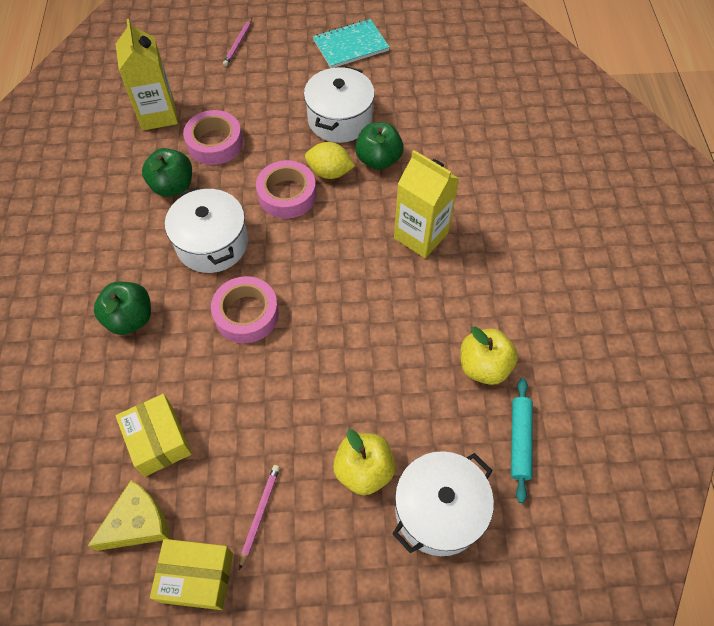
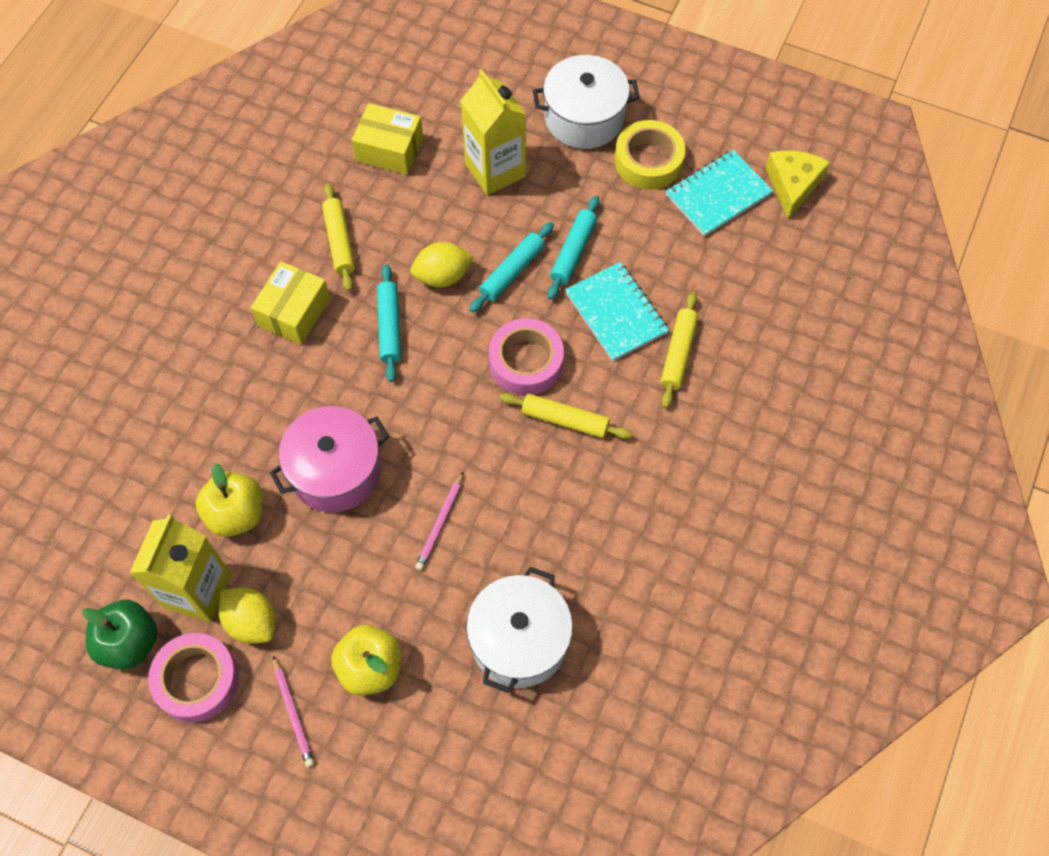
green apple: 3 -> 1
pink pot: 0 -> 1
pink tape: 3 -> 2
turquoise notebook: 1 -> 2
turquoise rolling pin: 1 -> 3
white pot: 3 -> 2
yellow lemon: 1 -> 2
yellow rolling pin: 0 -> 3
yellow tape: 0 -> 1

